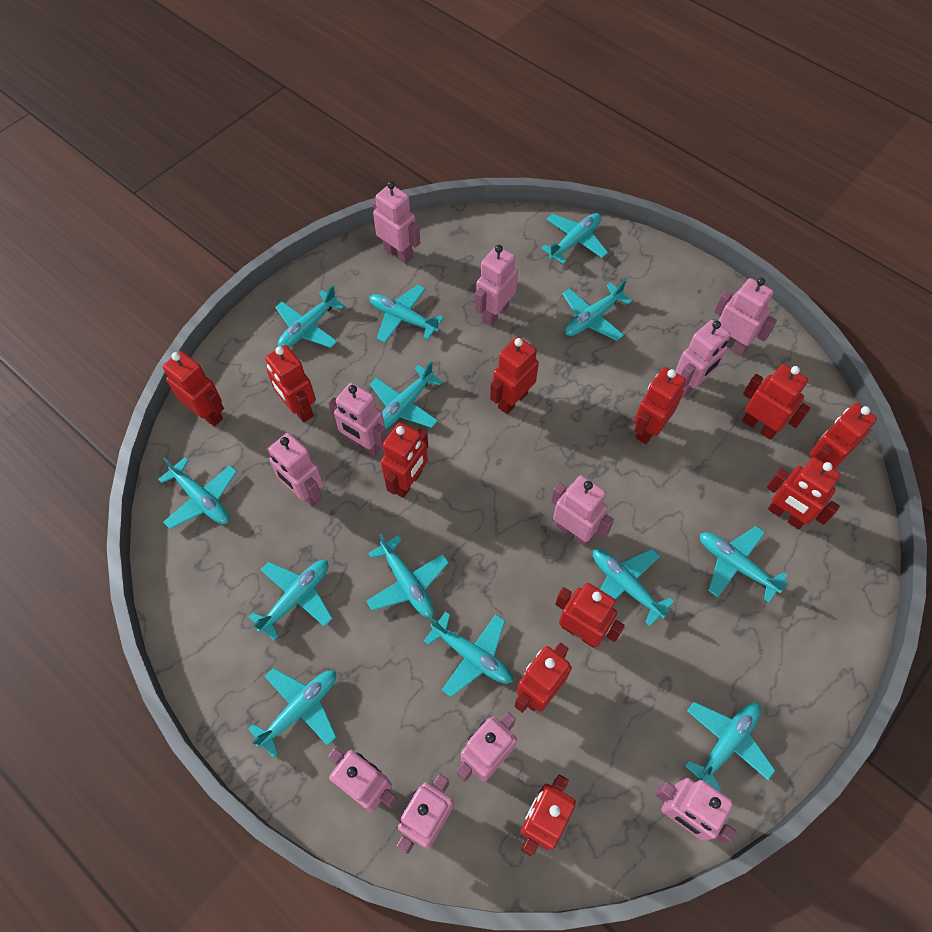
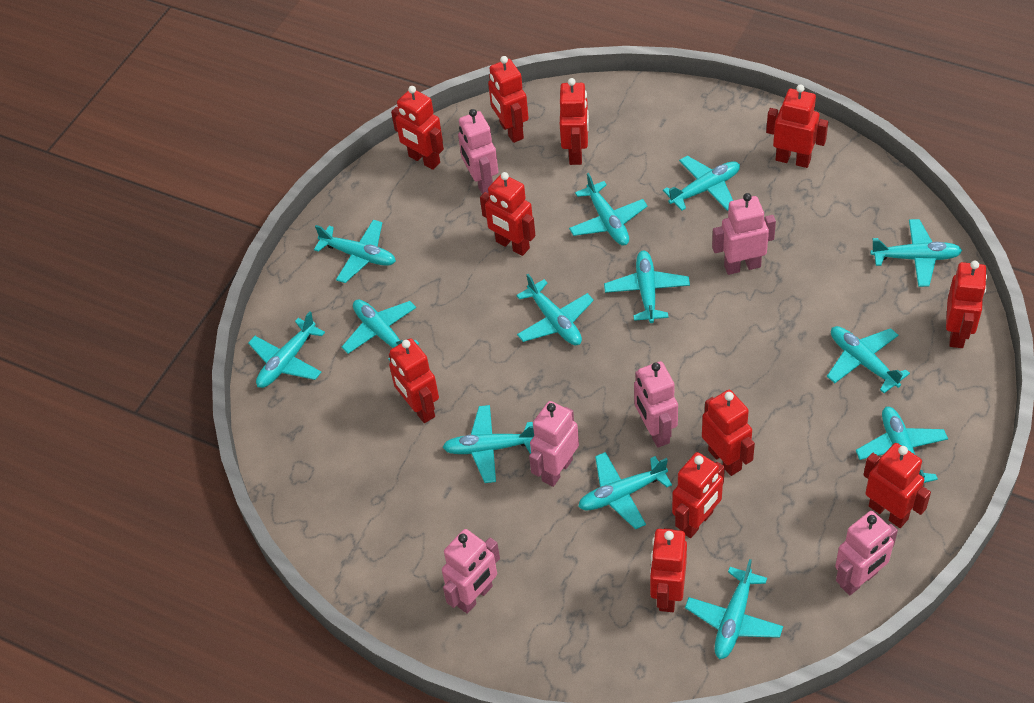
pink robot: 11 -> 6

